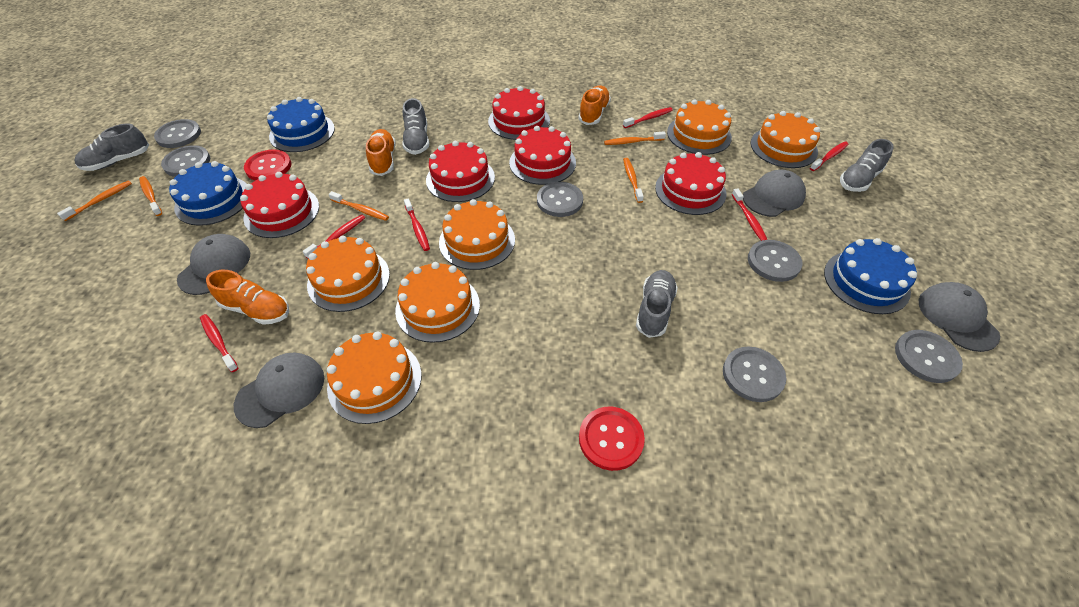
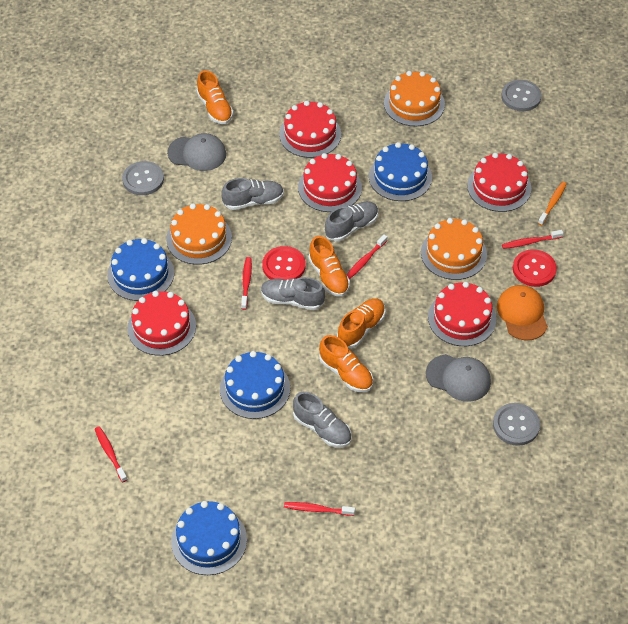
blue cake: 3 -> 4
grey button: 6 -> 3
grey cap: 4 -> 2
orange cake: 6 -> 3
orange cap: 0 -> 1
orange shoe: 3 -> 4
orange toothbrush: 5 -> 1
red toothbrush: 6 -> 5

